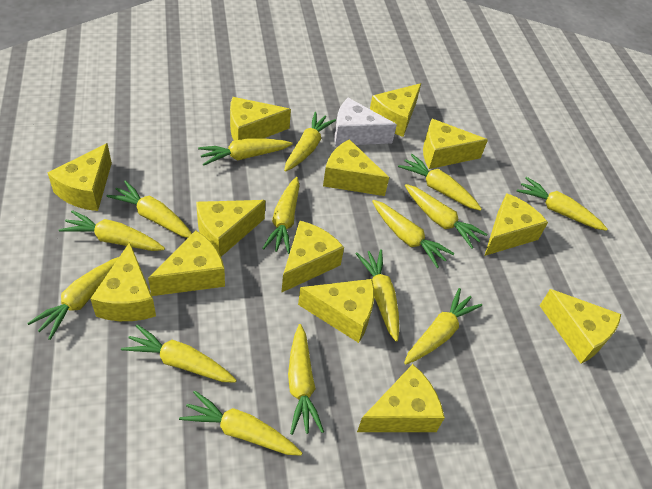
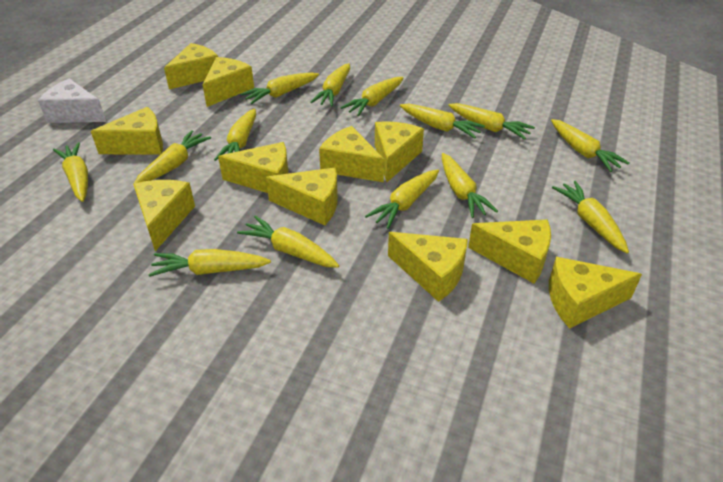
yellow carrot: 15 -> 14
yellow cheese: 13 -> 11

